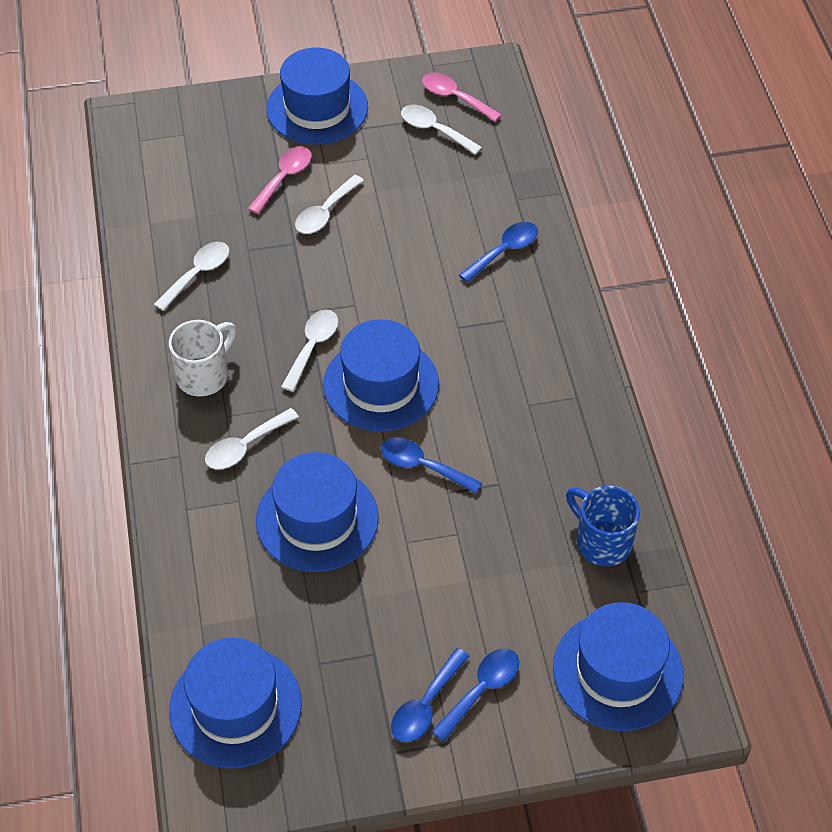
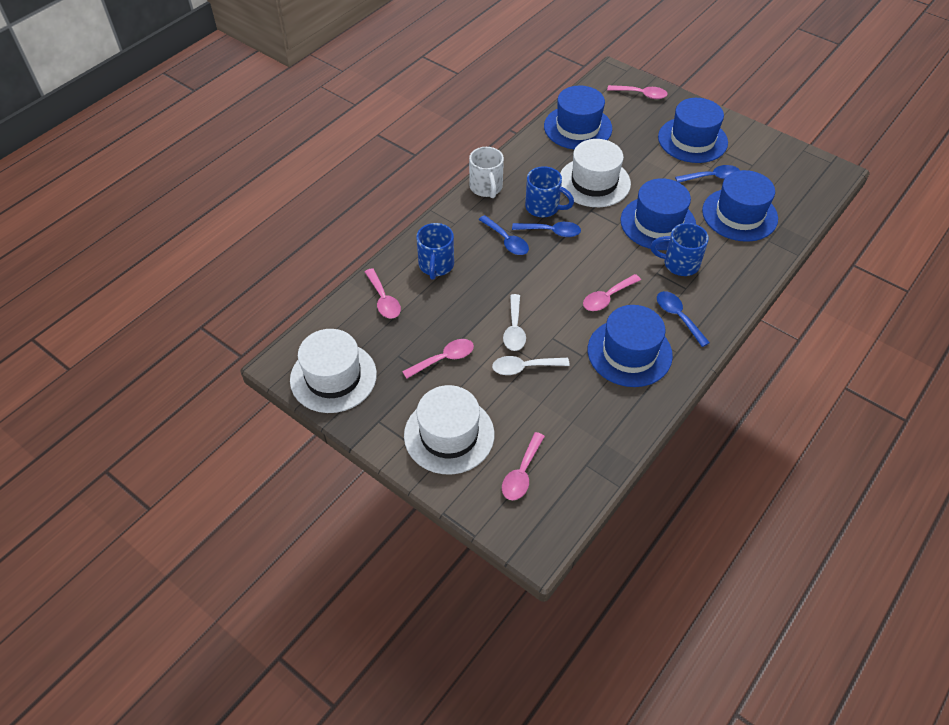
blue mug: 1 -> 3
pink spoon: 2 -> 5
white hat: 0 -> 3
white spoon: 5 -> 2

